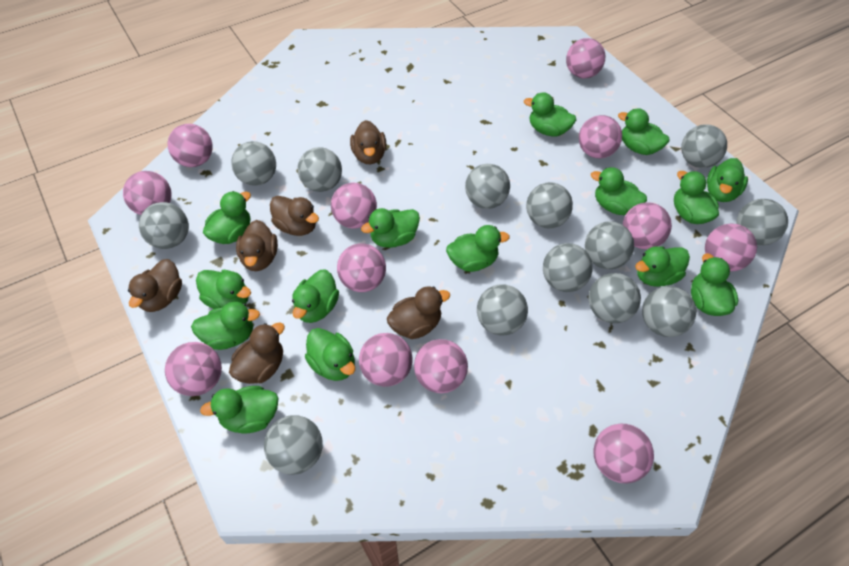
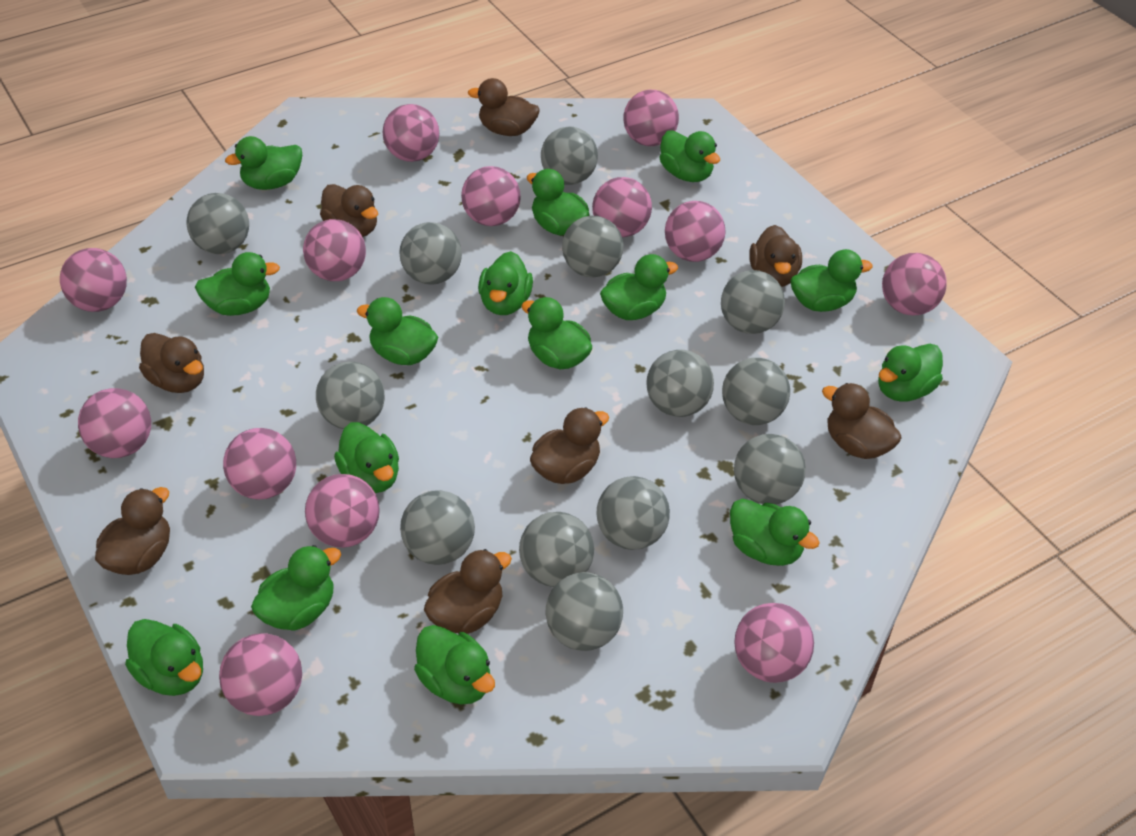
brown duck: 6 -> 8
pink ball: 12 -> 13

